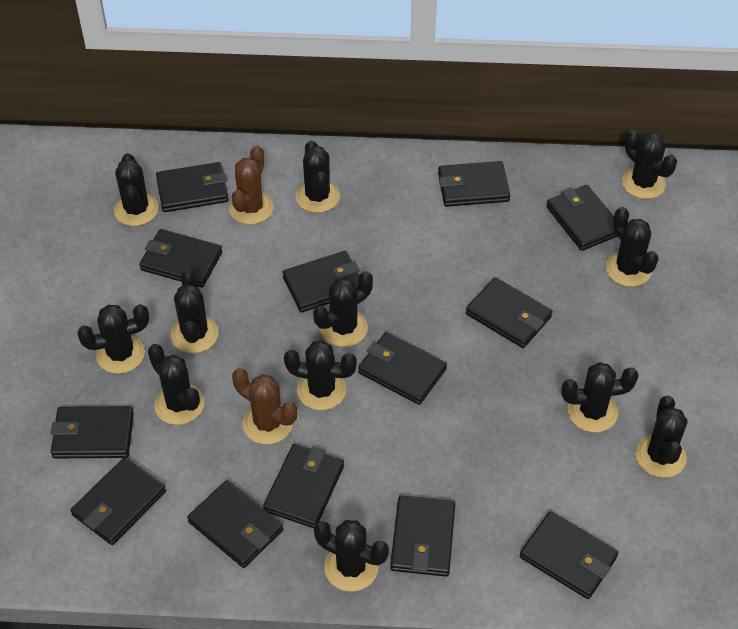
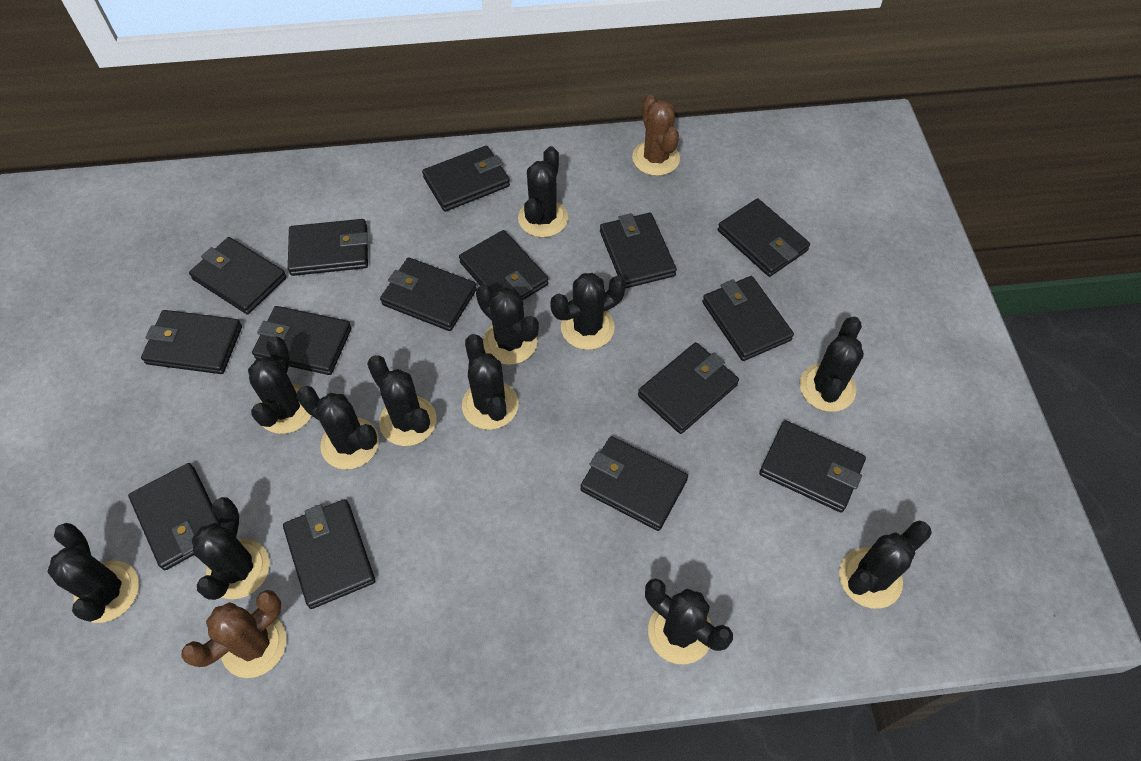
black wallet: 13 -> 15

